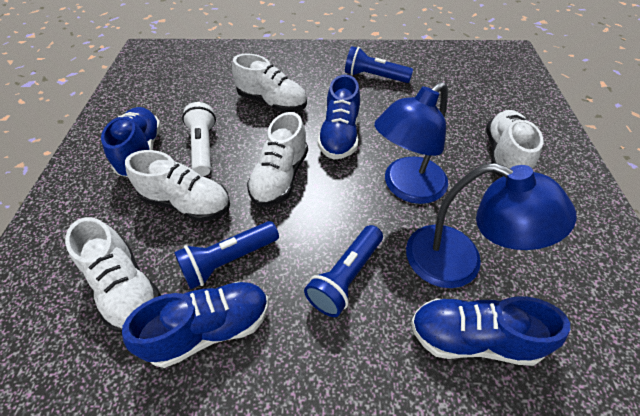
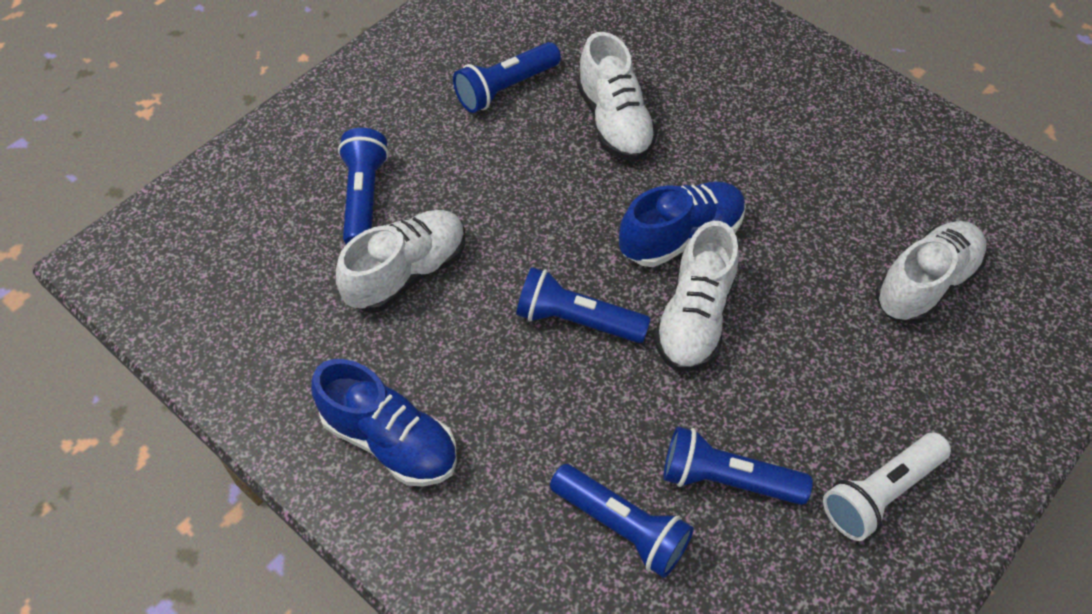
blue flashlight: 3 -> 5
blue lamp: 2 -> 0
blue shoe: 4 -> 2
white shoe: 5 -> 4

